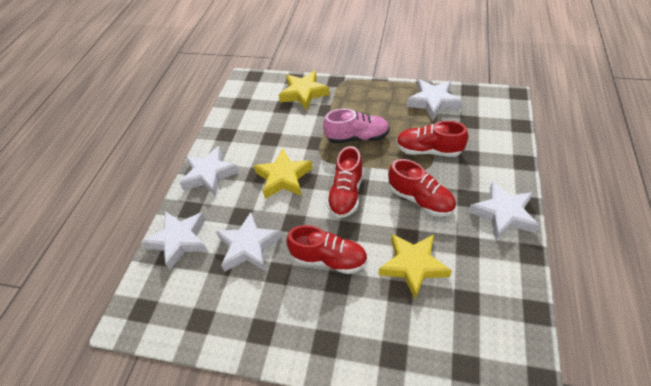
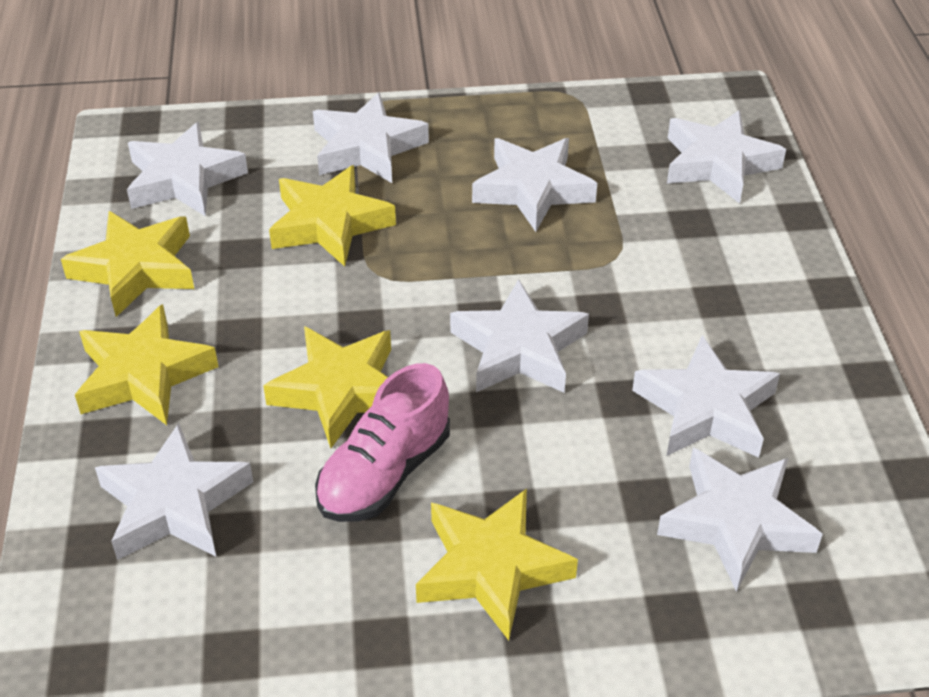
red shoe: 4 -> 0
white star: 5 -> 8
yellow star: 3 -> 5

